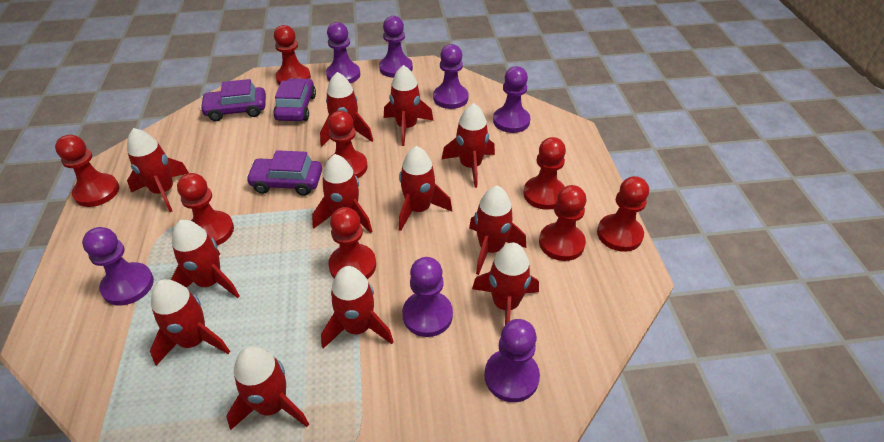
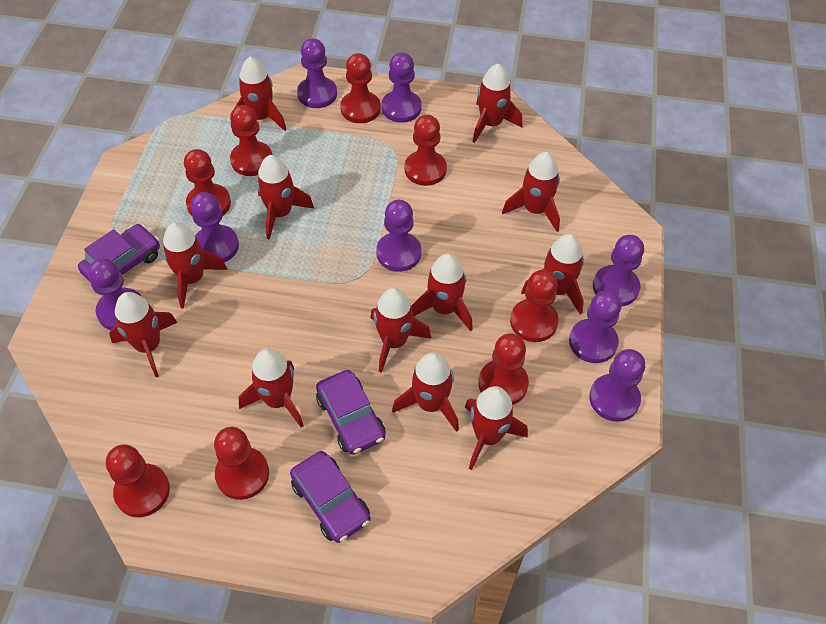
purple pawn: 7 -> 8

